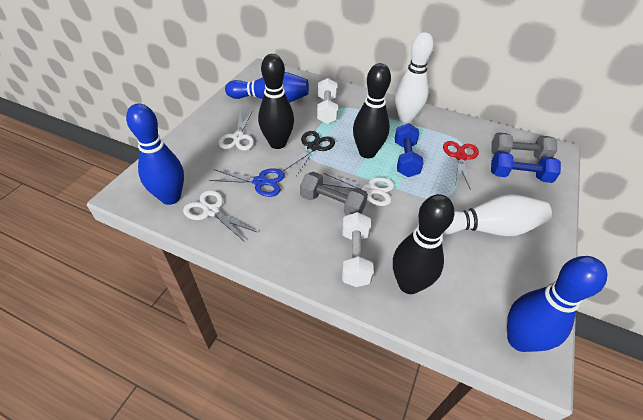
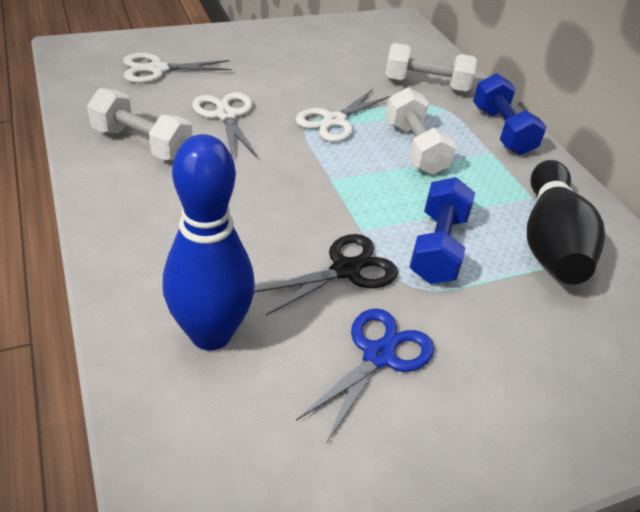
black bowling pin: 3 -> 1
blue bowling pin: 3 -> 1
grey dumbbell: 2 -> 0
red scissors: 1 -> 0
white bowling pin: 2 -> 0
white dumbbell: 2 -> 3

